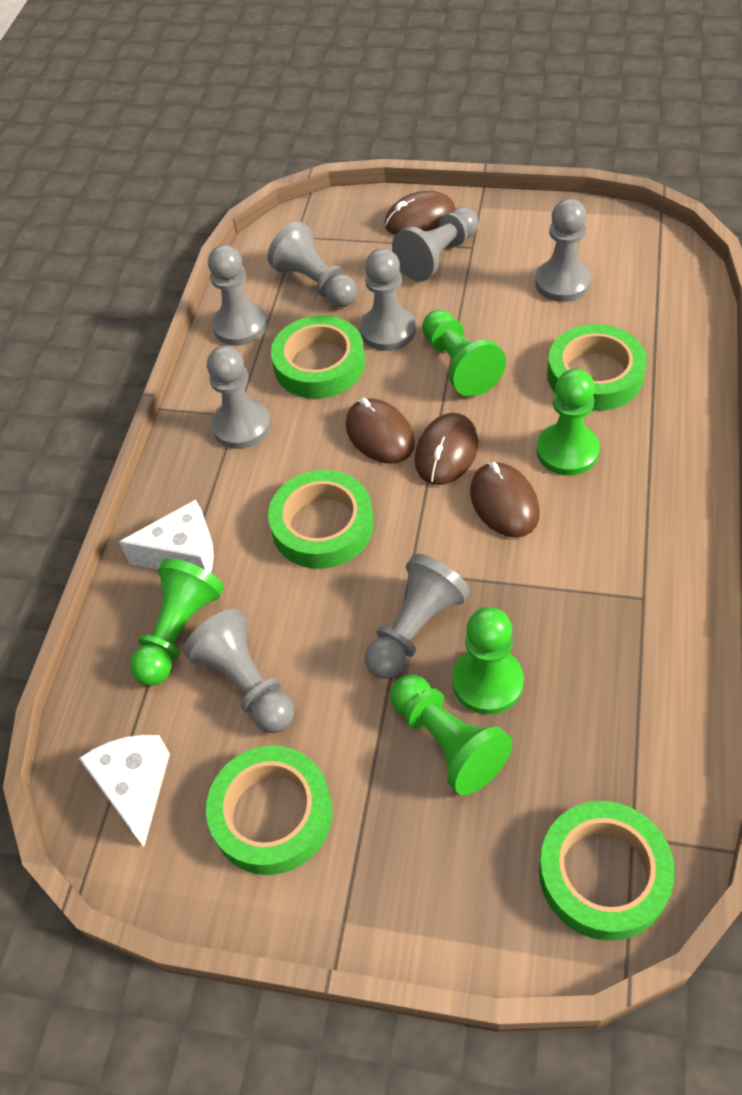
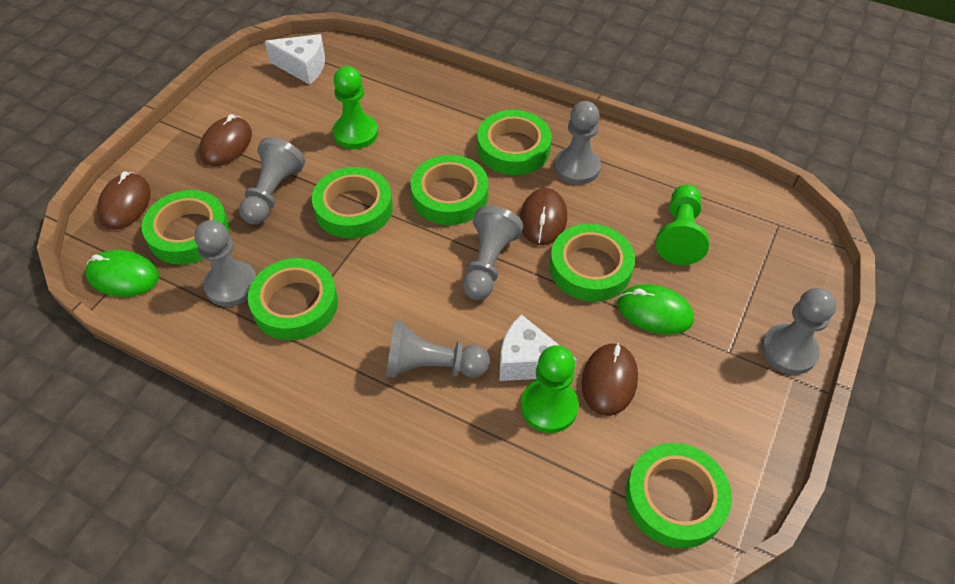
green mouse: 0 -> 2
green pawn: 5 -> 3
green tape: 5 -> 7
grey pawn: 8 -> 6

